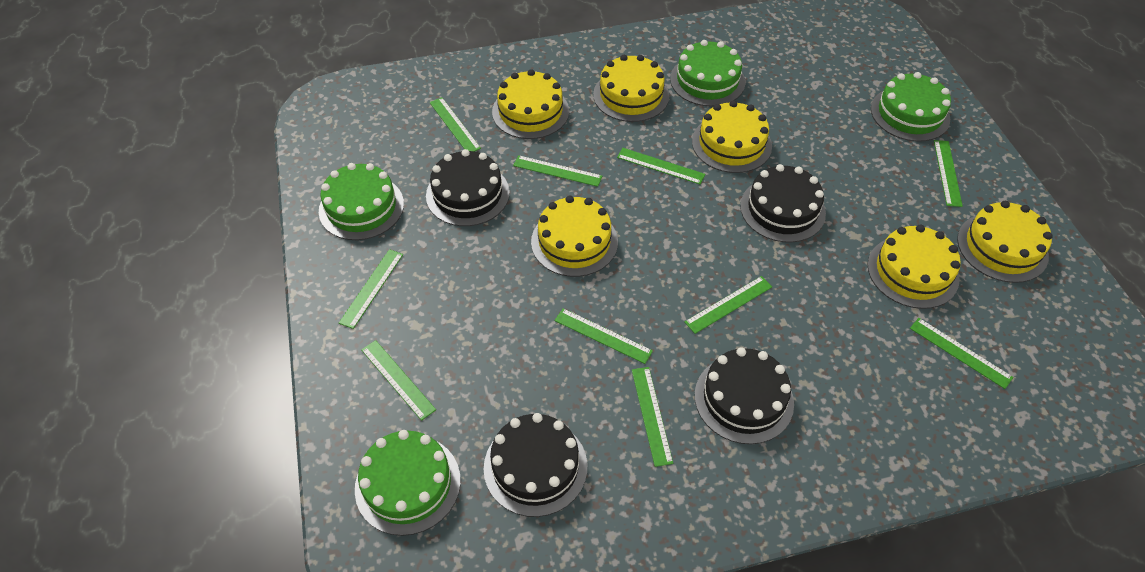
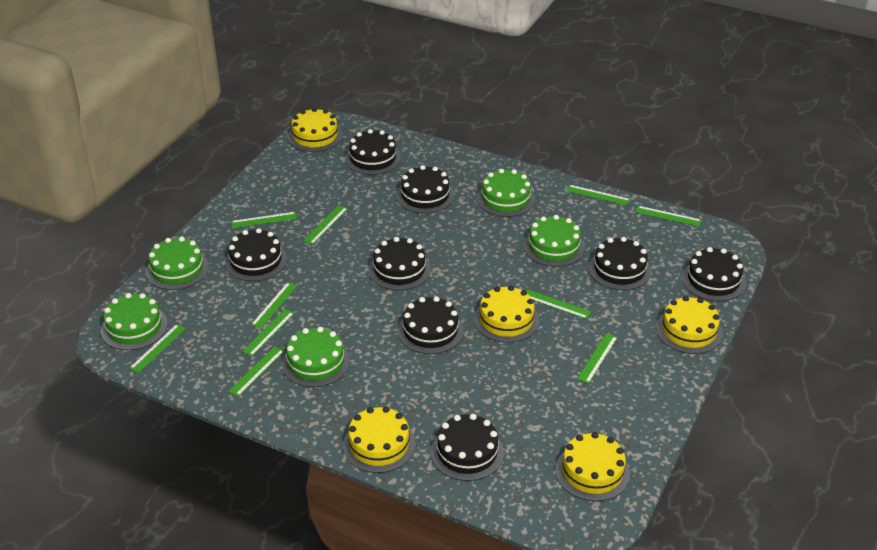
black cake: 4 -> 8
green cake: 4 -> 5
yellow cake: 6 -> 5

